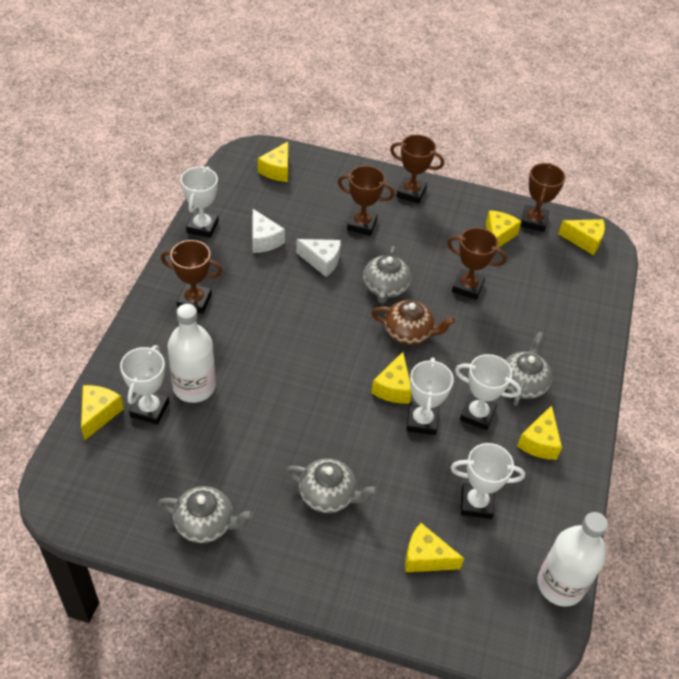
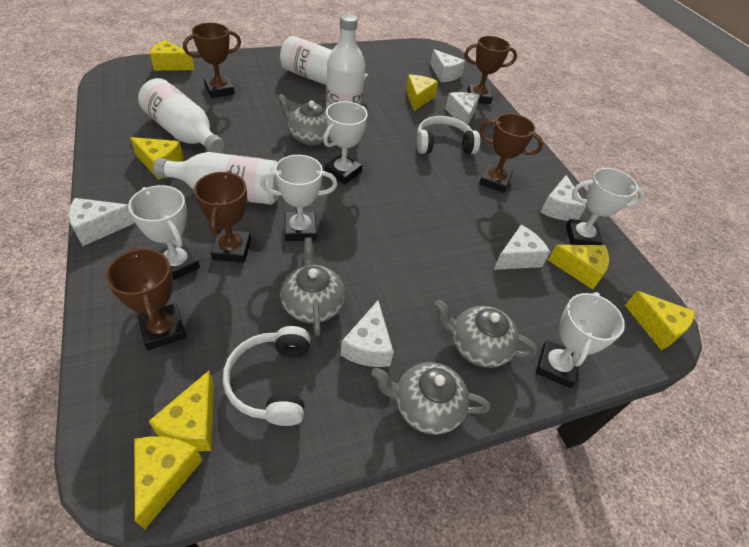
brown teapot: 1 -> 0
white bottle: 2 -> 4
white cheese: 2 -> 6
white headphones: 0 -> 2

